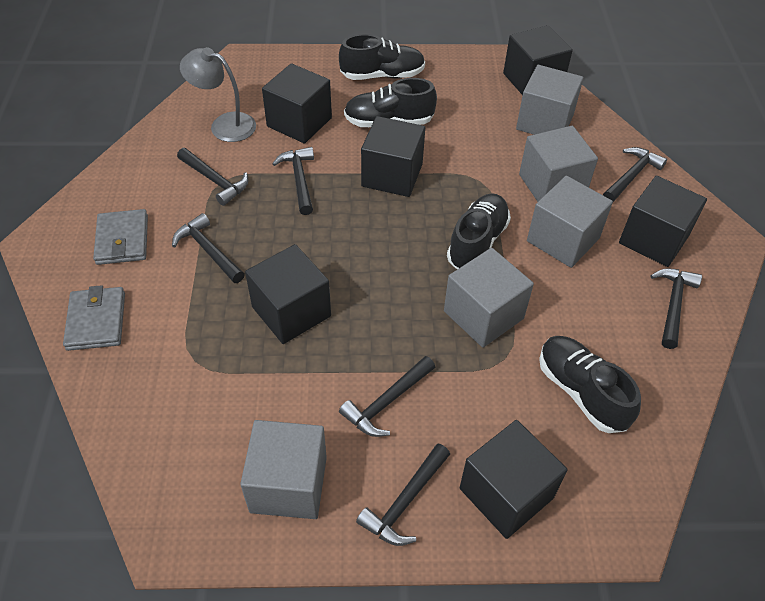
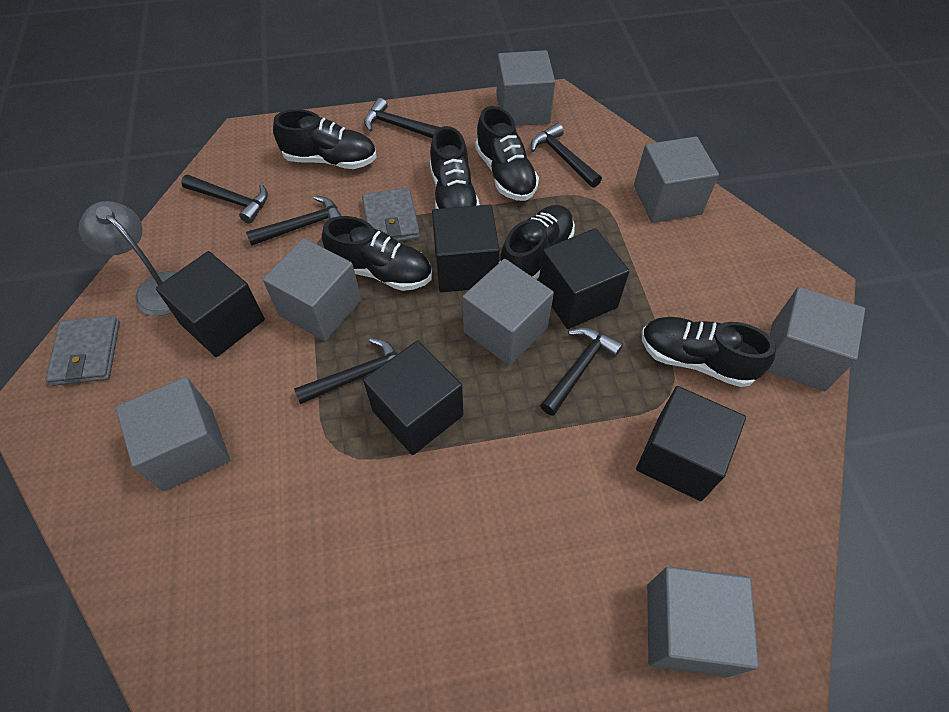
black cube: 6 -> 5
black hammer: 7 -> 6
black shoe: 4 -> 6
grey cube: 5 -> 7

